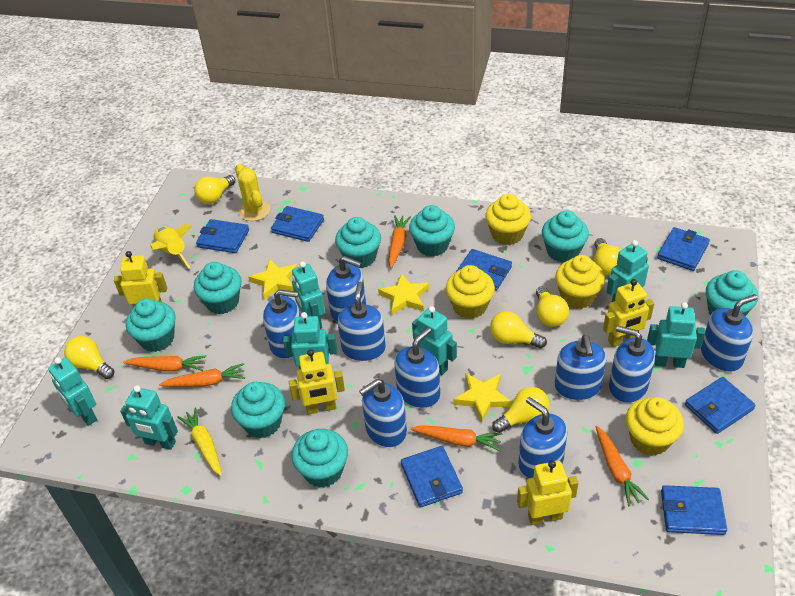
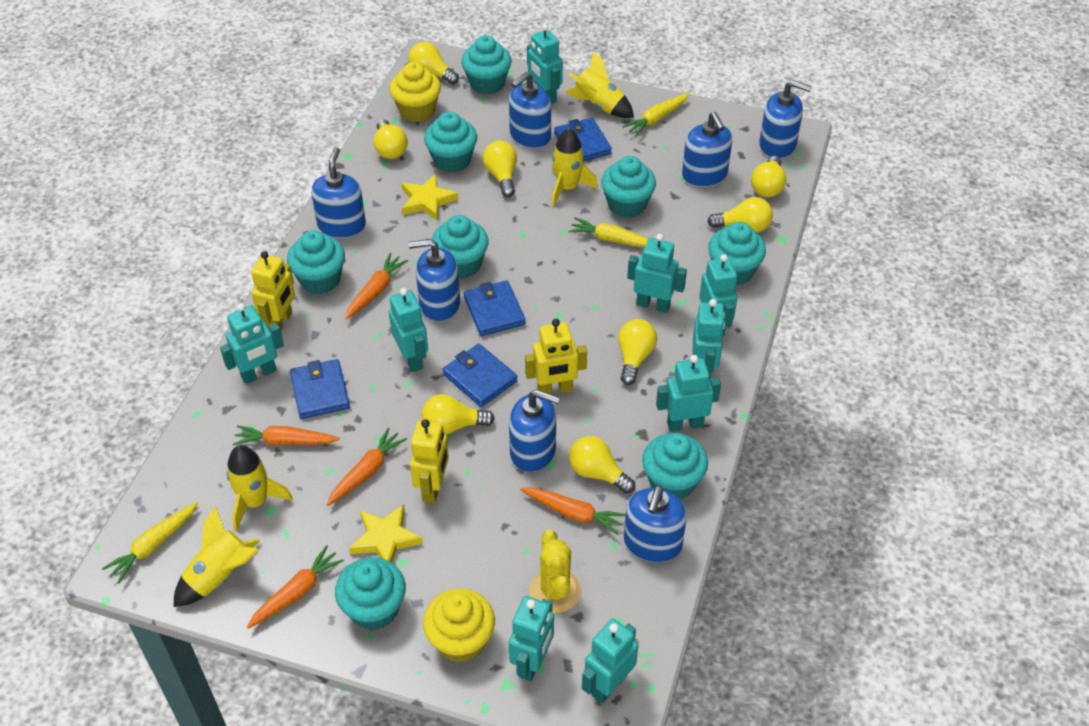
blue soap dispenser: 9 -> 7
blue wallet: 7 -> 4
turquoise robot: 7 -> 9
yellow carrot: 1 -> 3
yellow cupcake: 4 -> 2
yellow light bulb: 6 -> 8
yellow robot: 4 -> 3
yellow rocket: 1 -> 4
yellow star: 3 -> 2

